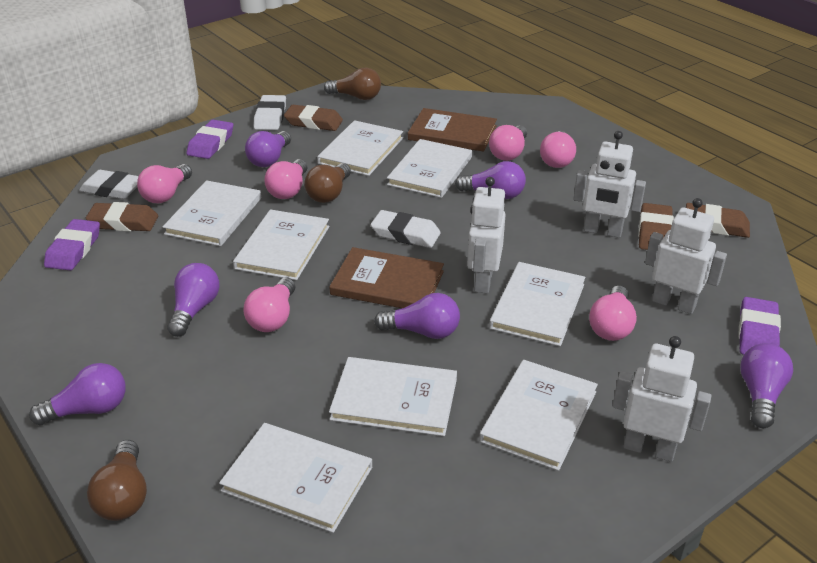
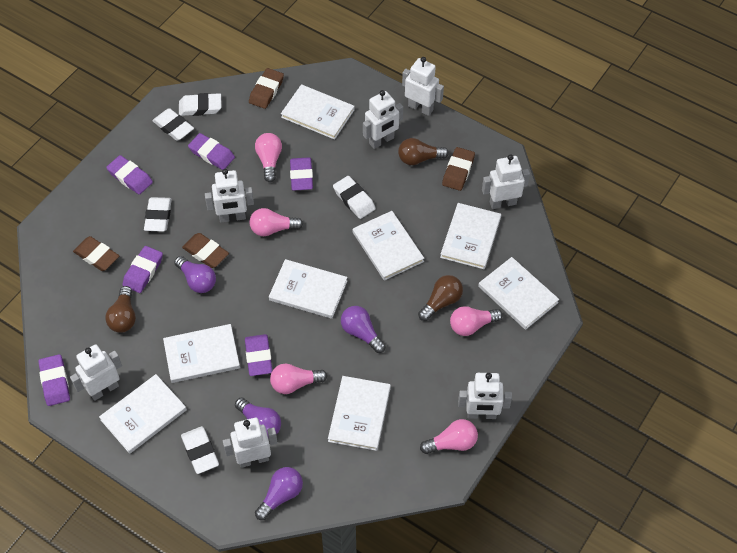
brown book: 2 -> 0
pink light bulb: 6 -> 5
purple eraser: 3 -> 6
purple light bulb: 6 -> 4
white eraser: 3 -> 5
white robot: 4 -> 7

